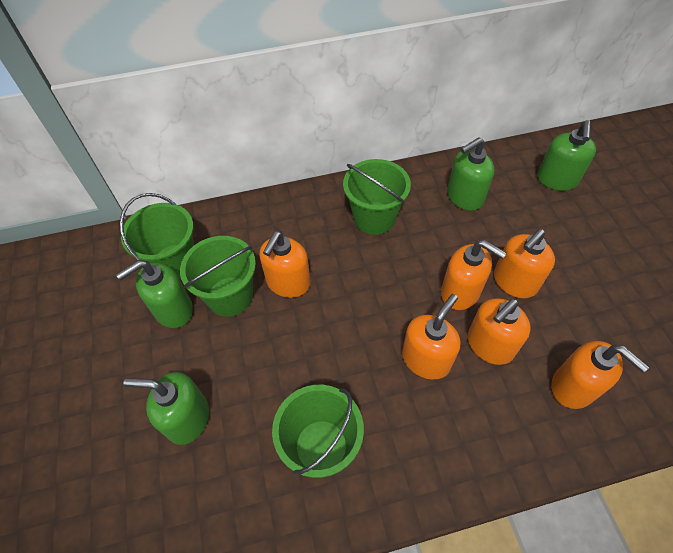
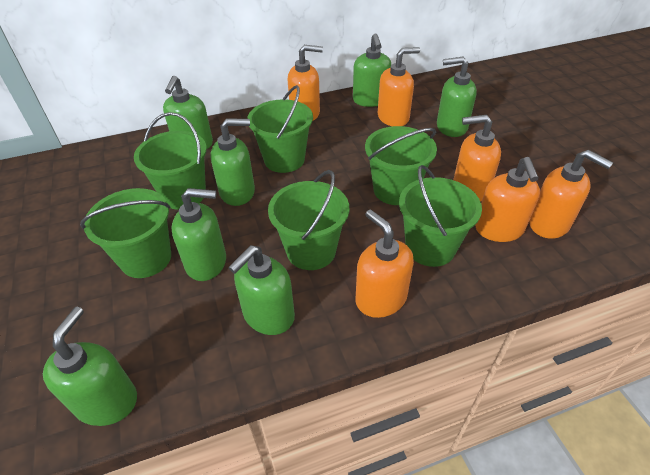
green bucket: 4 -> 6
green soap dispenser: 4 -> 7

